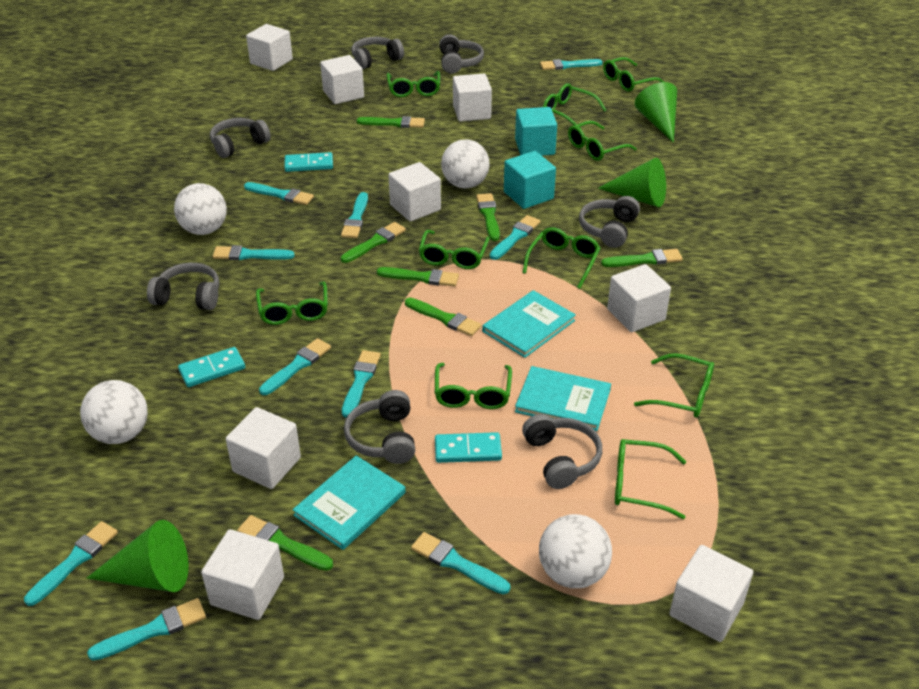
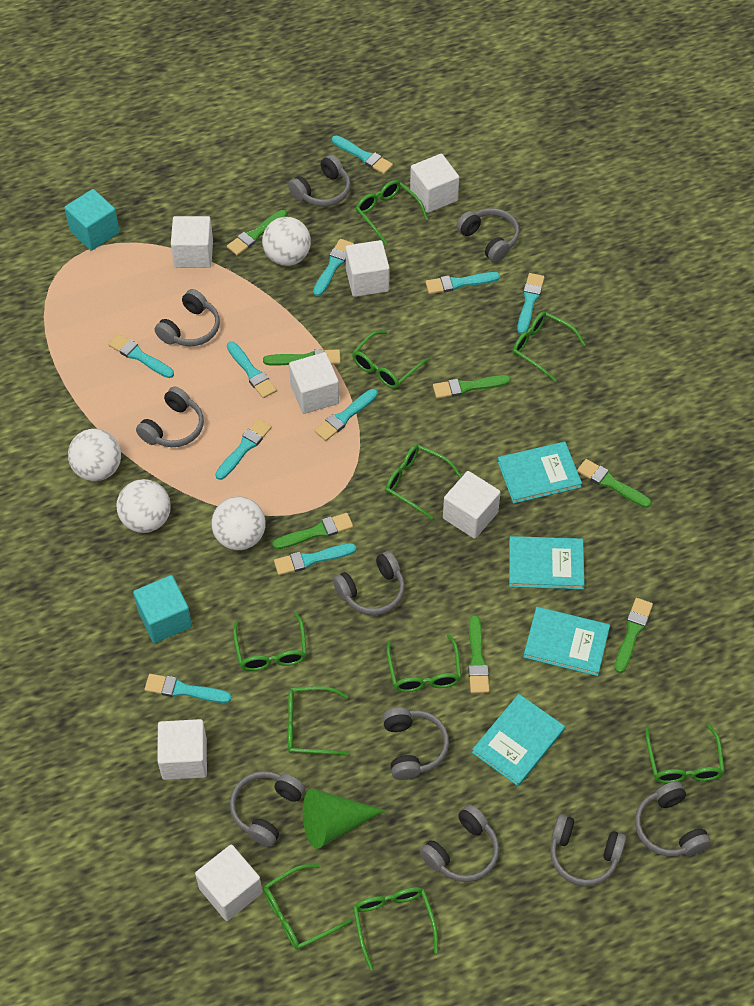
green cone: 3 -> 1
grey headphones: 7 -> 10
turquoise book: 3 -> 4
turquoise domino: 3 -> 0
white cube: 8 -> 7

